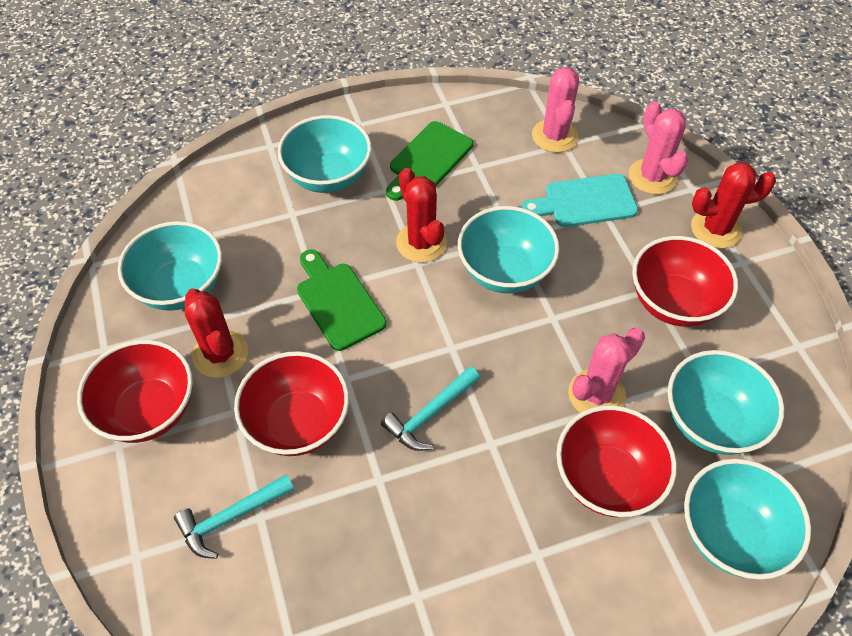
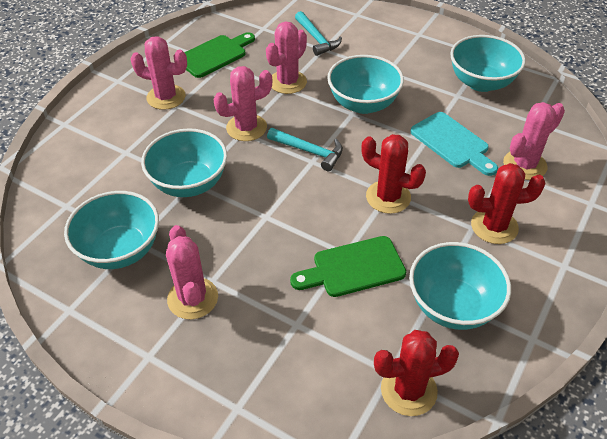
pink cactus: 3 -> 5
red bowl: 4 -> 0

